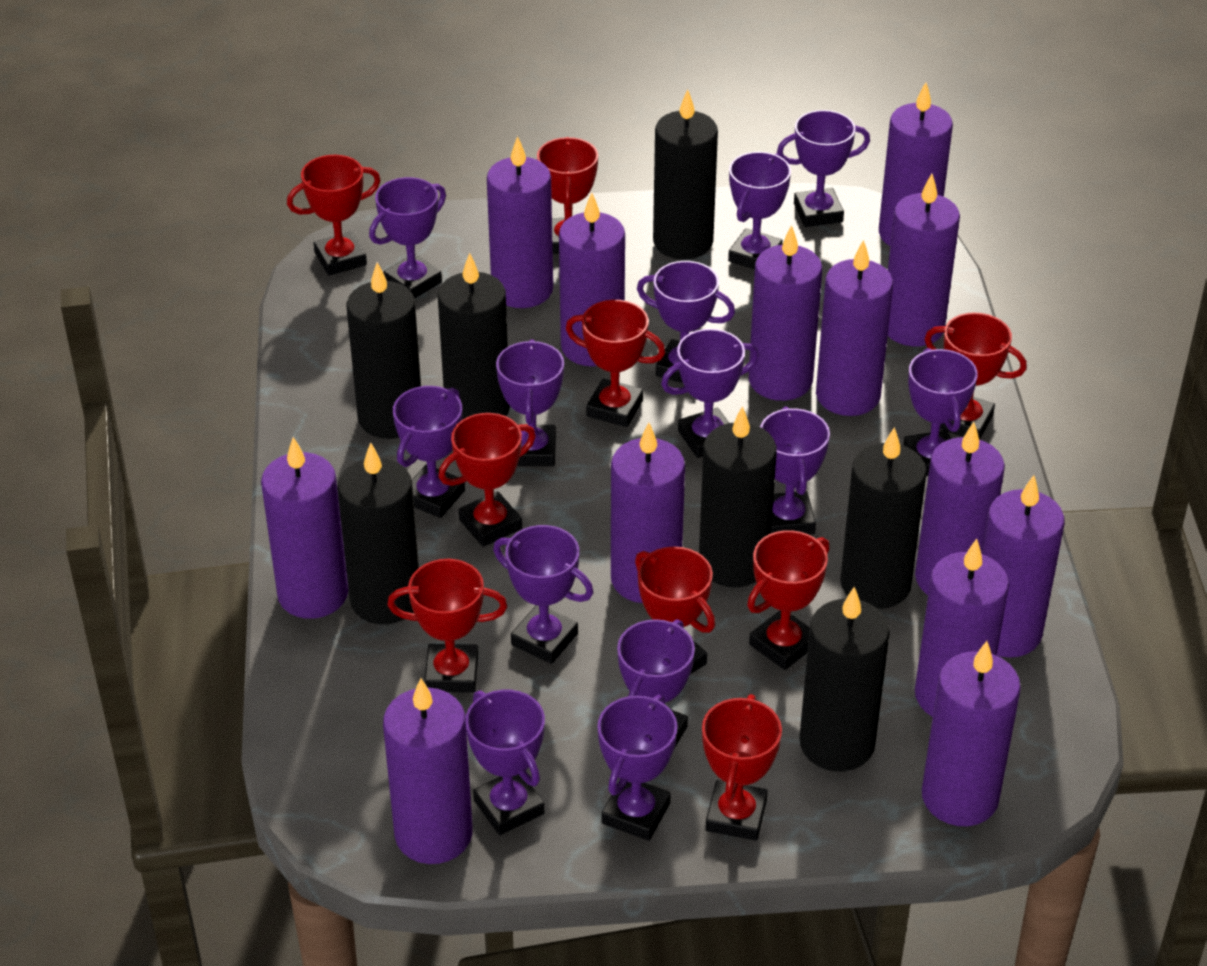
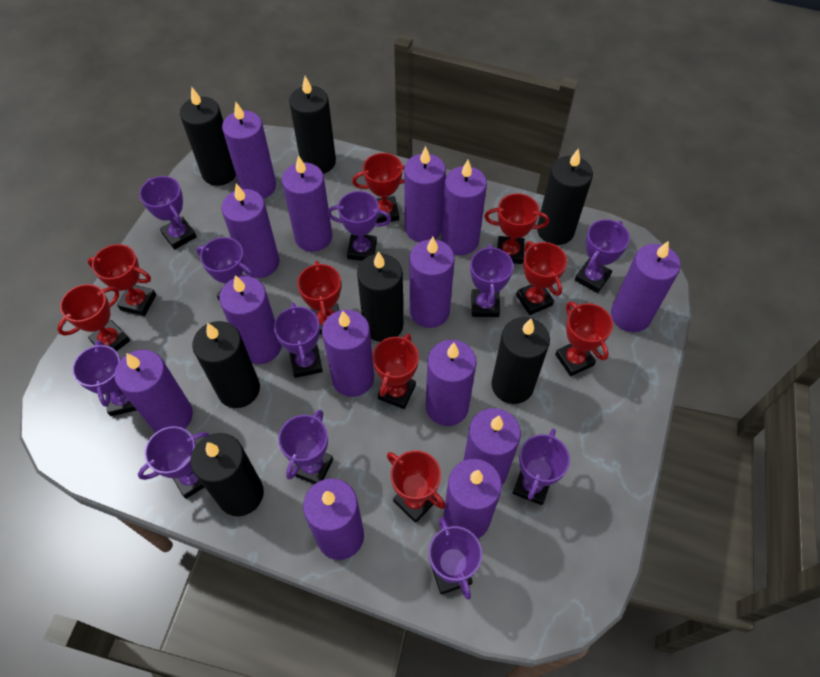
purple candle: 13 -> 14
purple trophy: 13 -> 11

